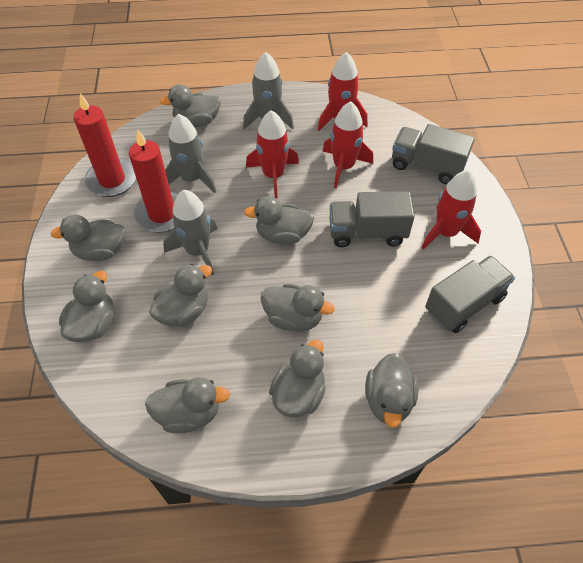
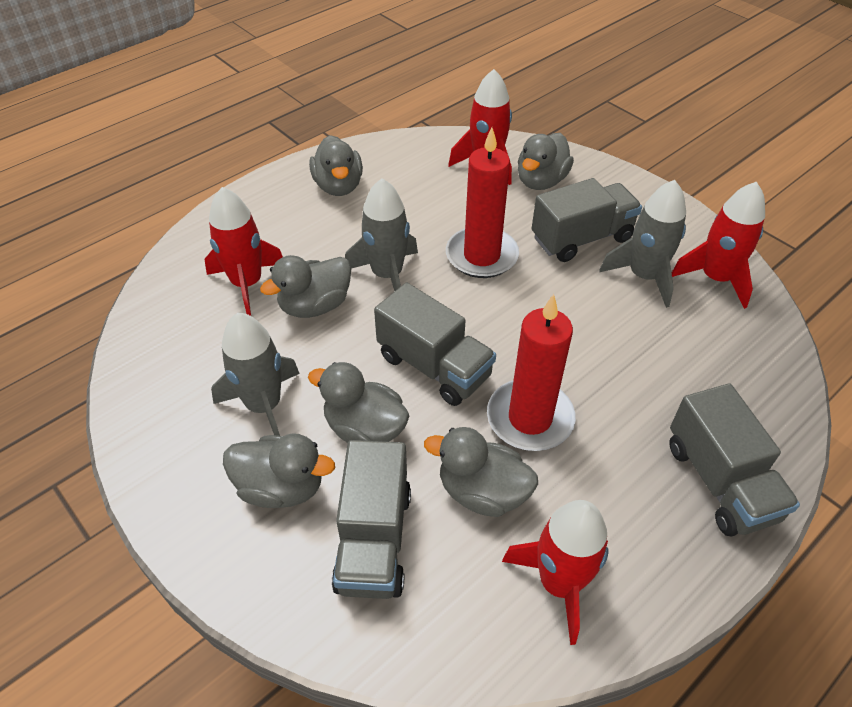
grey duck: 9 -> 6
grey truck: 3 -> 4

